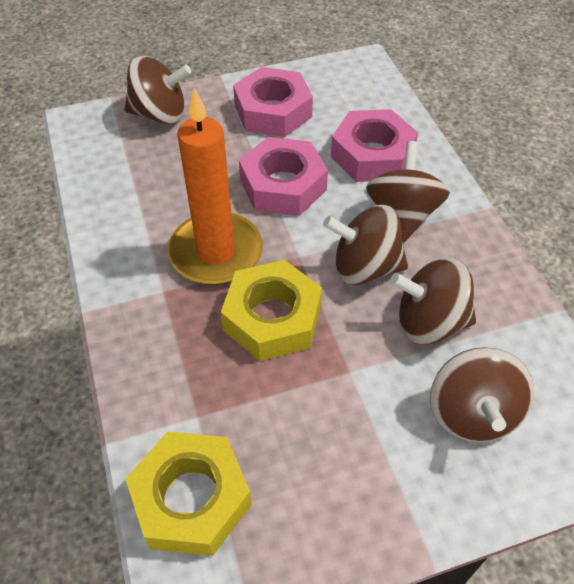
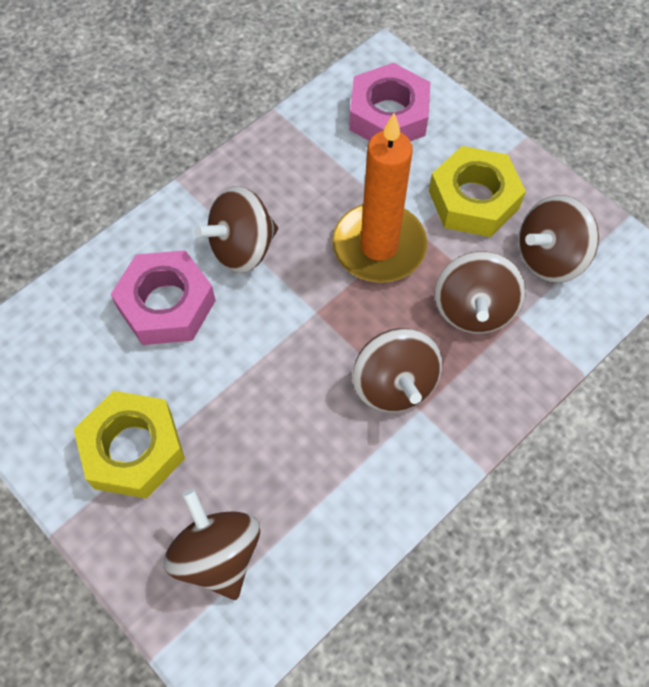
pink nut: 3 -> 2

